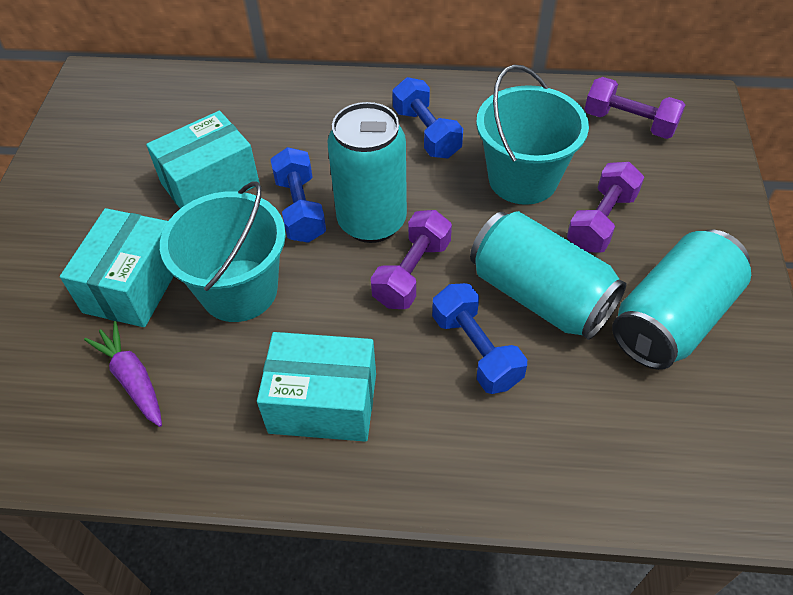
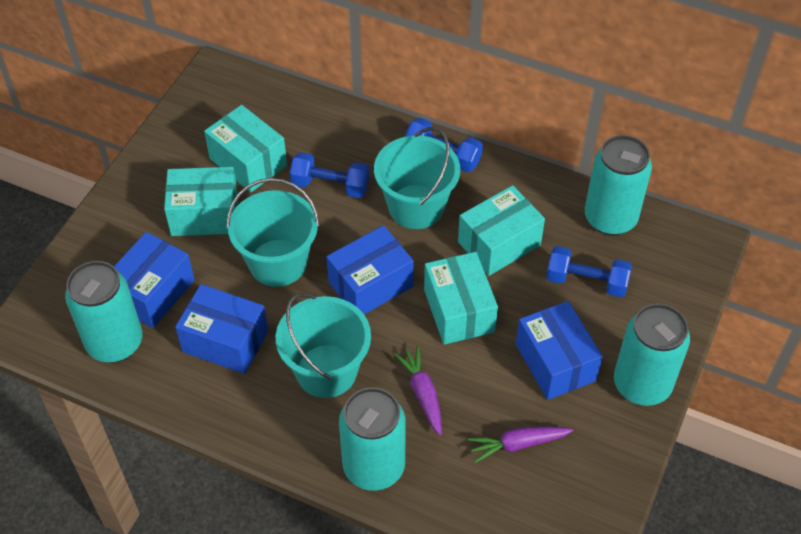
blue box: 0 -> 4
purple carrot: 1 -> 2
purple dumbbell: 3 -> 0
turquoise box: 3 -> 4
turquoise bucket: 2 -> 3
turquoise can: 3 -> 4

